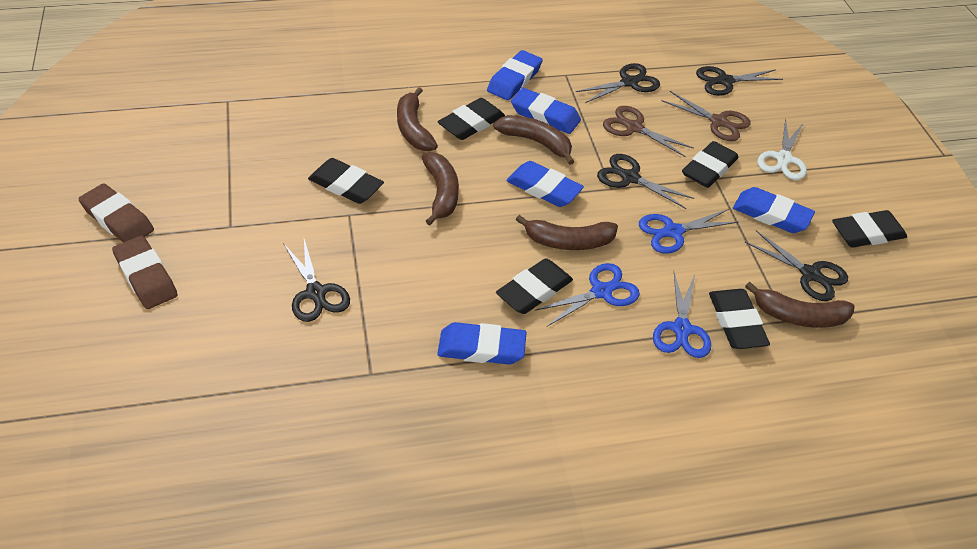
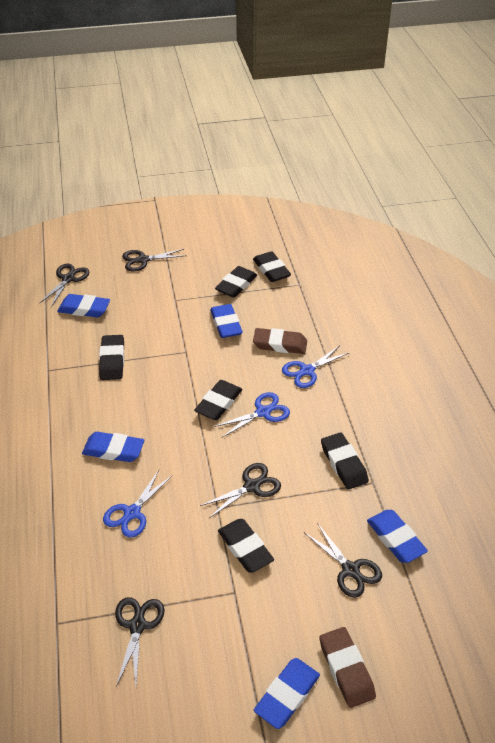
brown banana: 5 -> 0
brown scissors: 2 -> 0
white scissors: 1 -> 0

